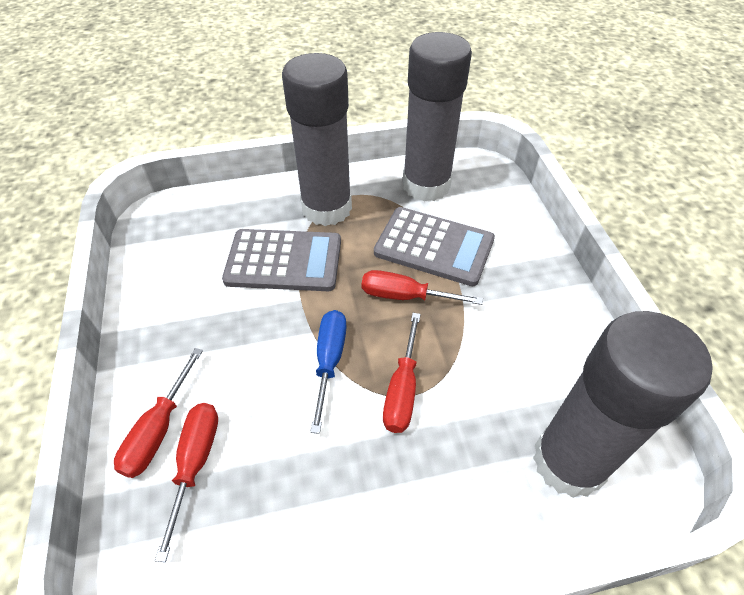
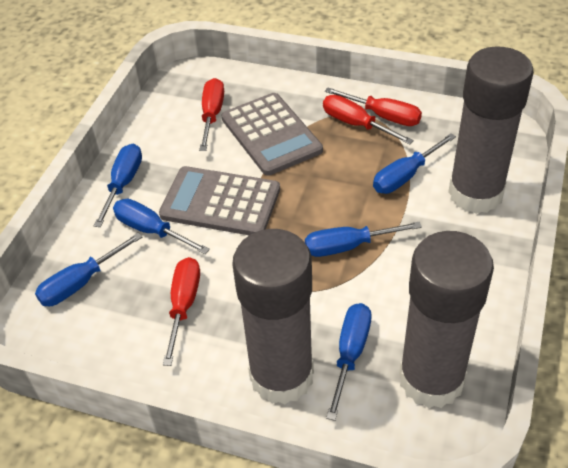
blue screwdriver: 1 -> 6

